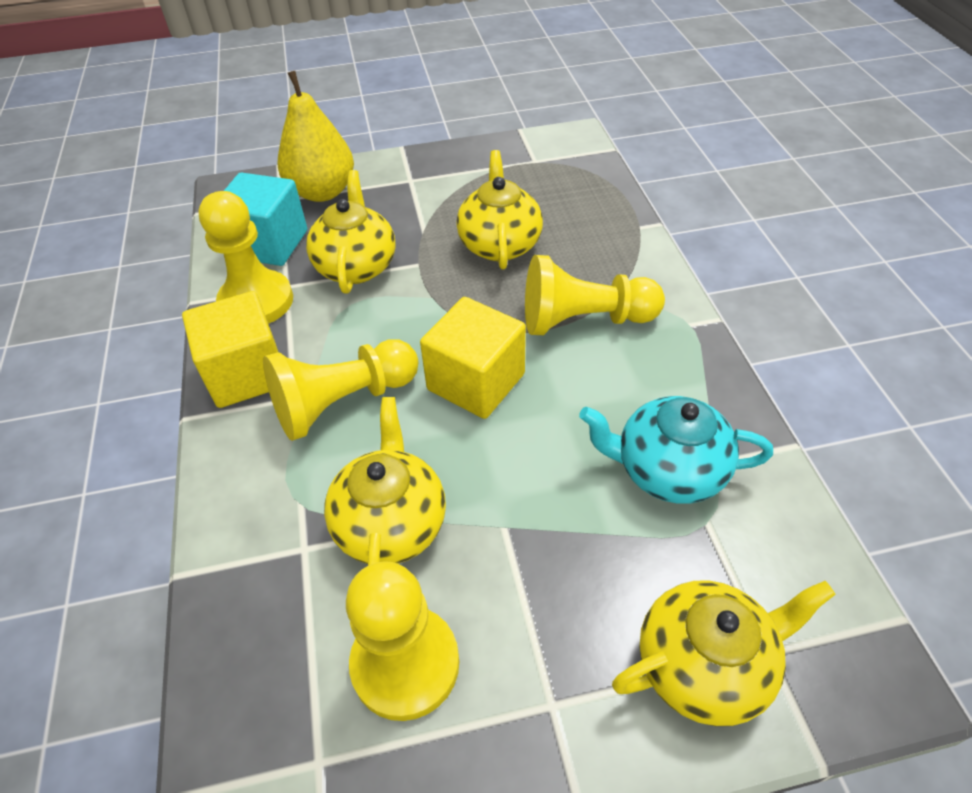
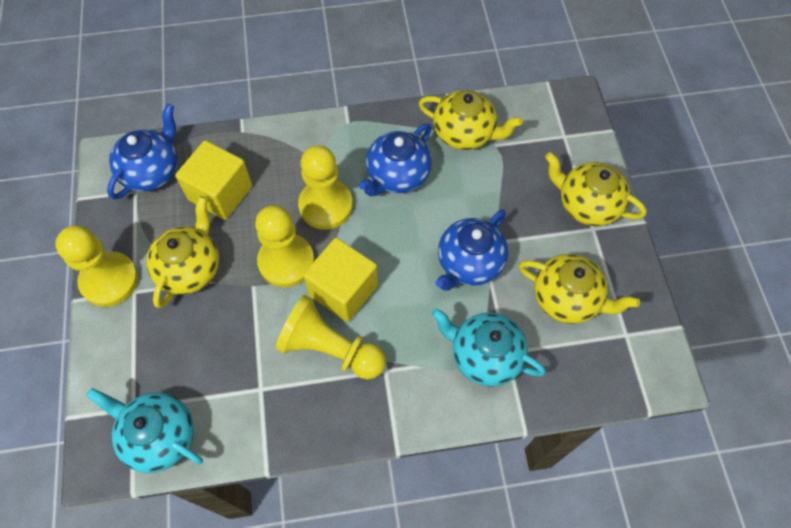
blue teapot: 0 -> 3
turquoise cube: 1 -> 0
turquoise teapot: 1 -> 2
yellow pear: 1 -> 0

